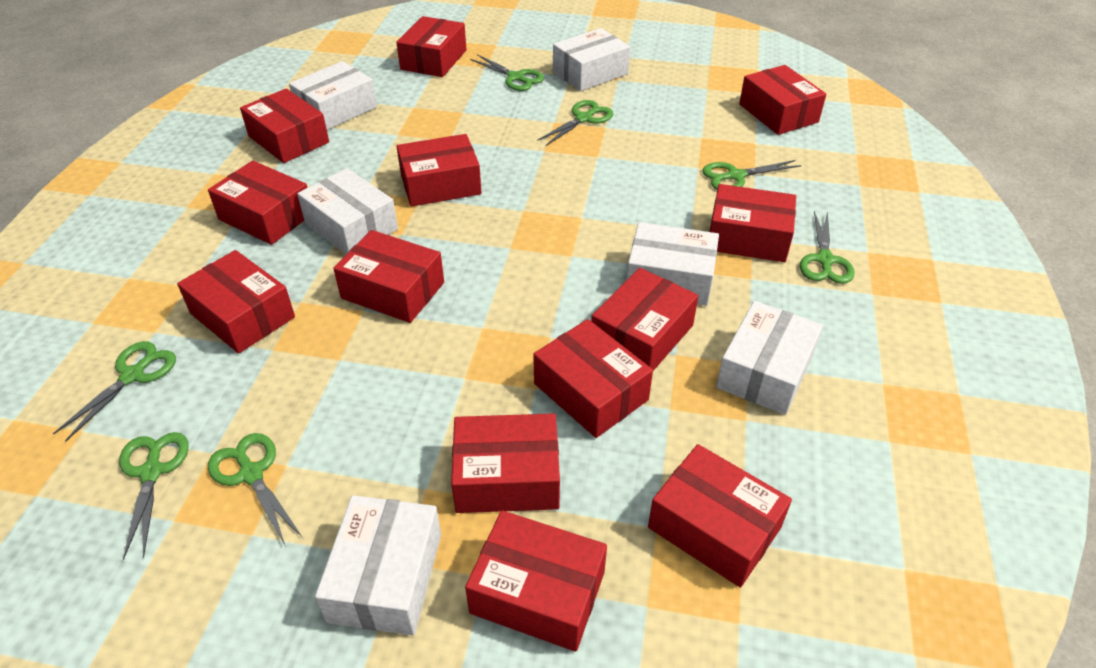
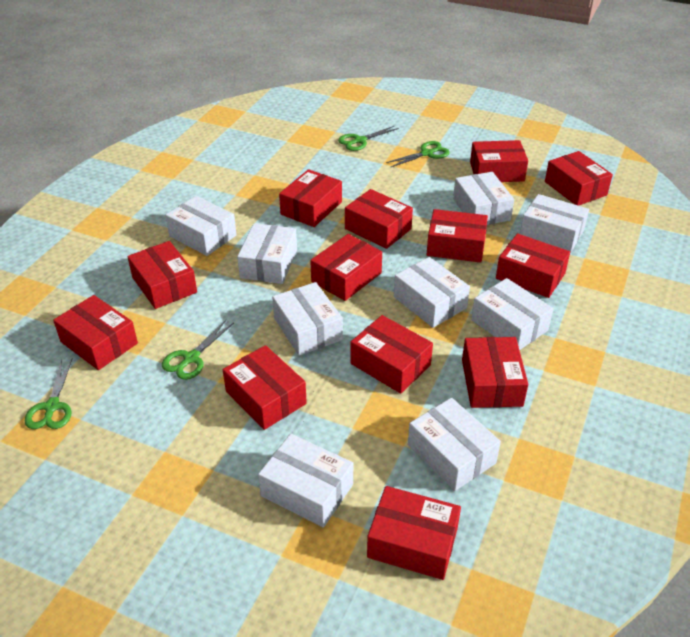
green scissors: 7 -> 4
white box: 6 -> 9

